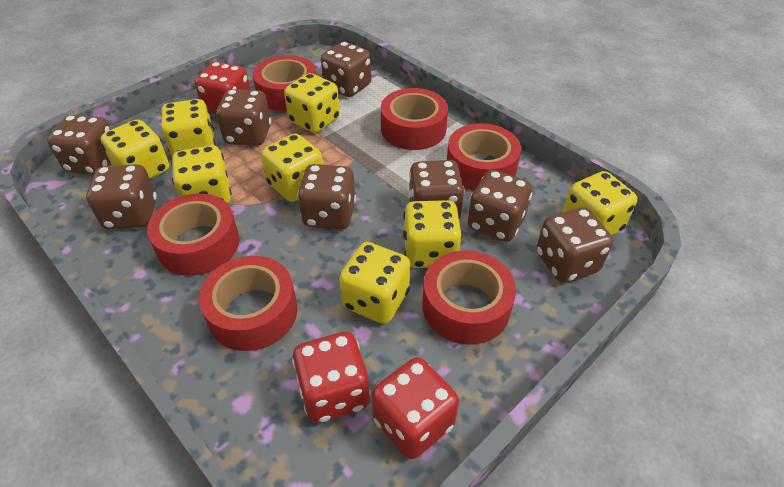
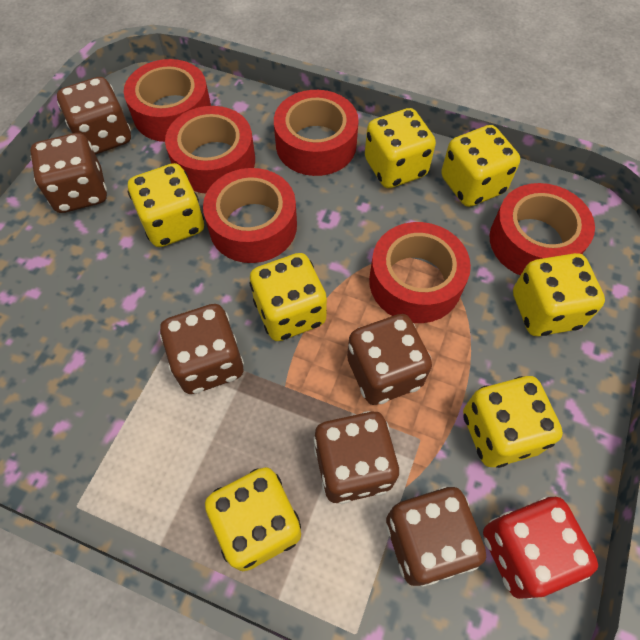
brown dice: 8 -> 6
red dice: 3 -> 1
yellow dice: 8 -> 7

